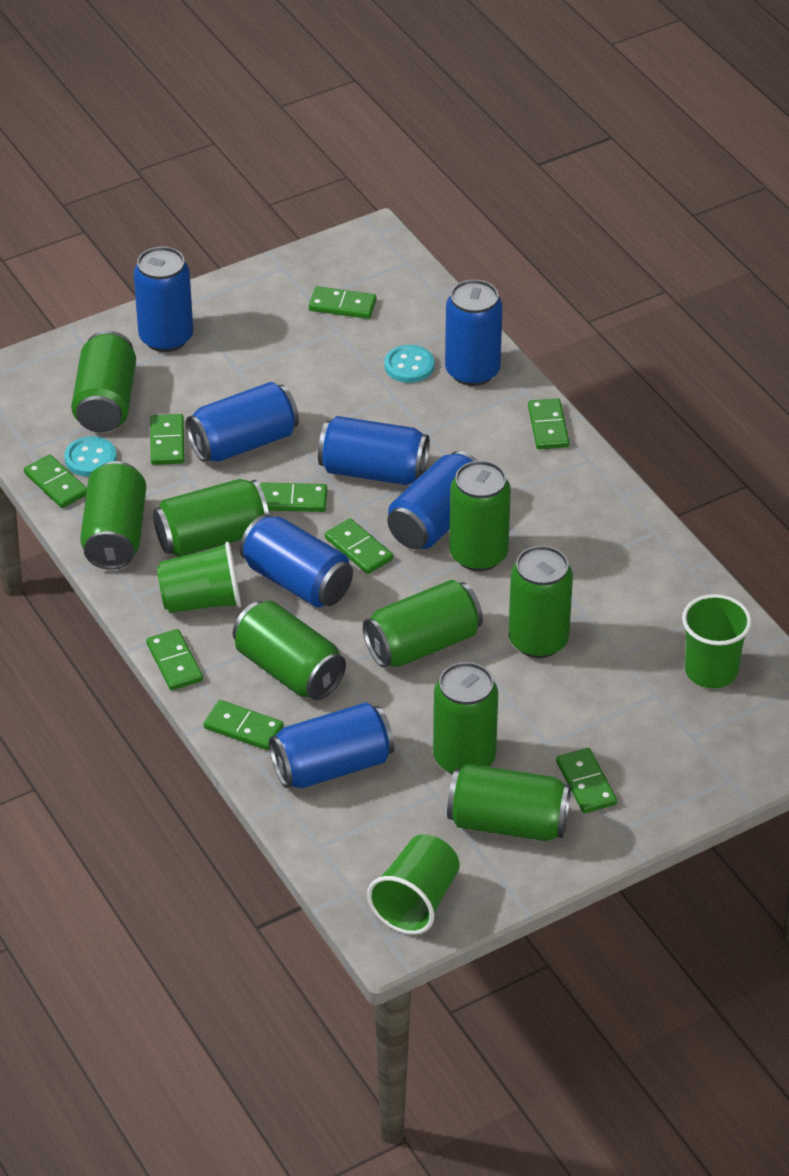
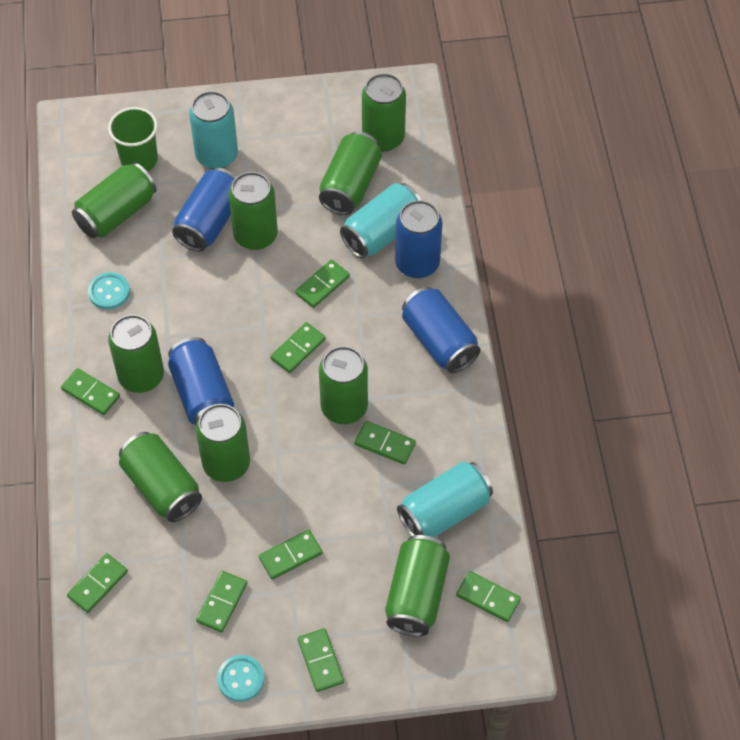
blue can: 7 -> 4
green cup: 3 -> 1
turquoise can: 0 -> 3

